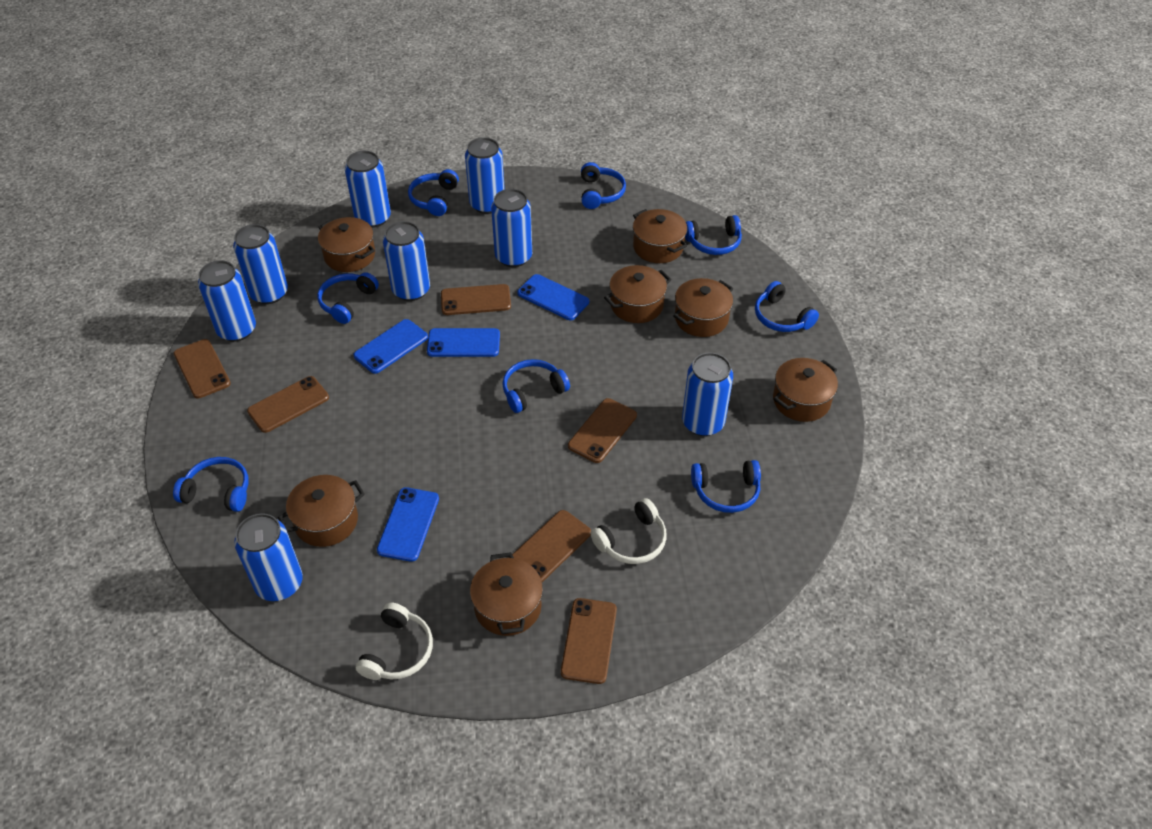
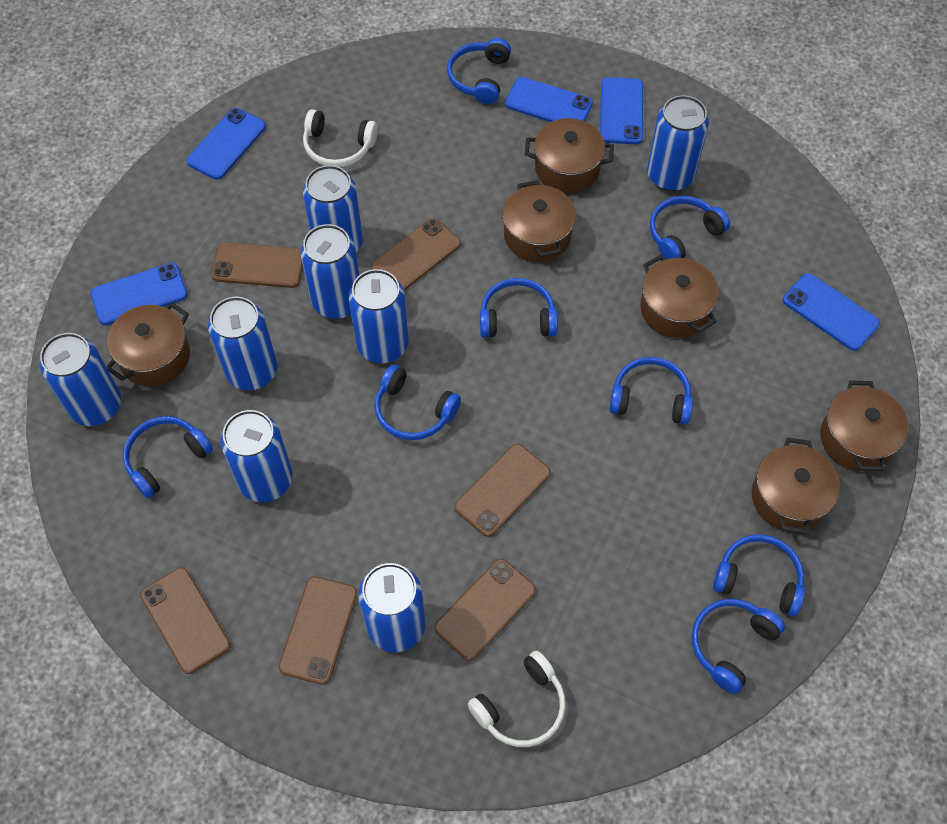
blue phone: 4 -> 5
brown pot: 7 -> 6

